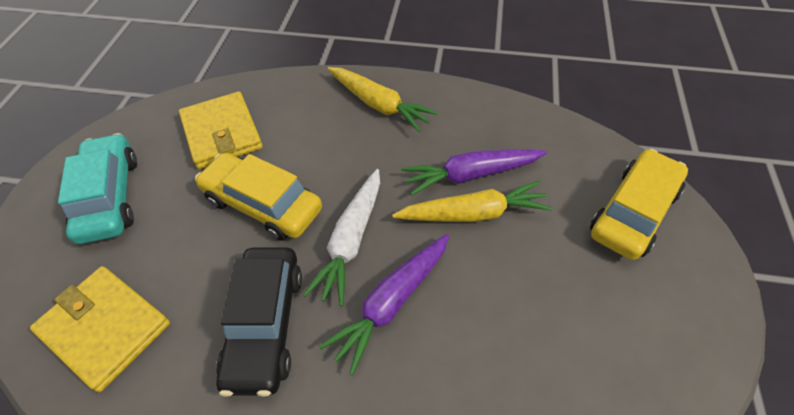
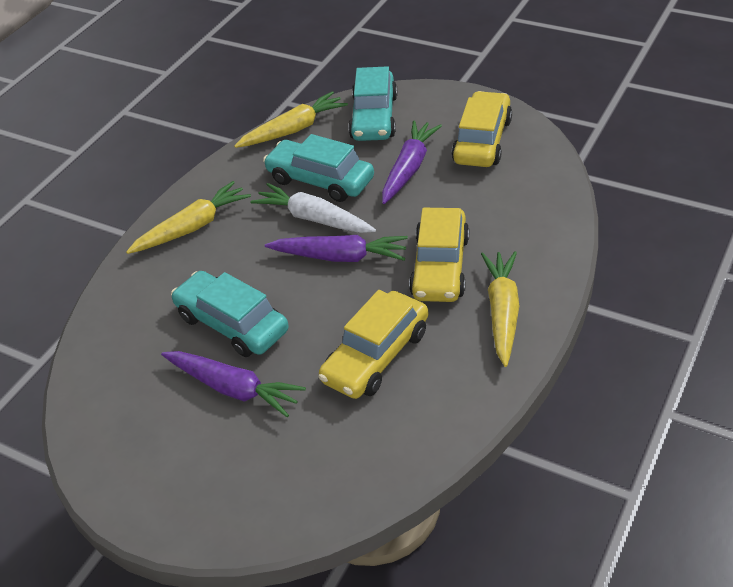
black car: 1 -> 0
purple carrot: 2 -> 3
turquoise car: 1 -> 3
yellow car: 2 -> 3
yellow carrot: 2 -> 3
yellow wallet: 2 -> 0

